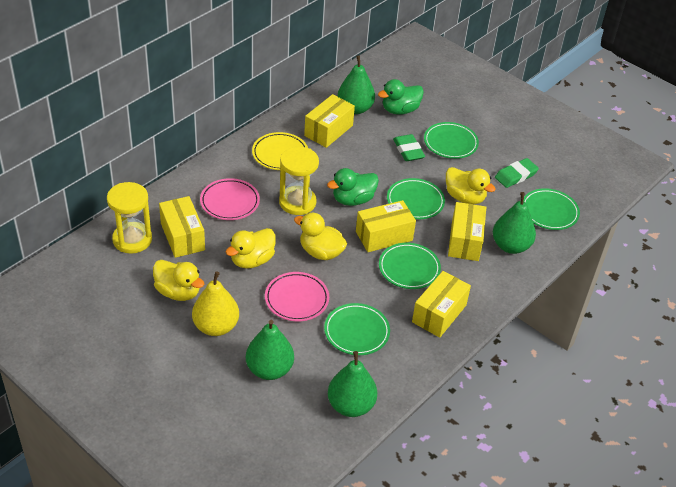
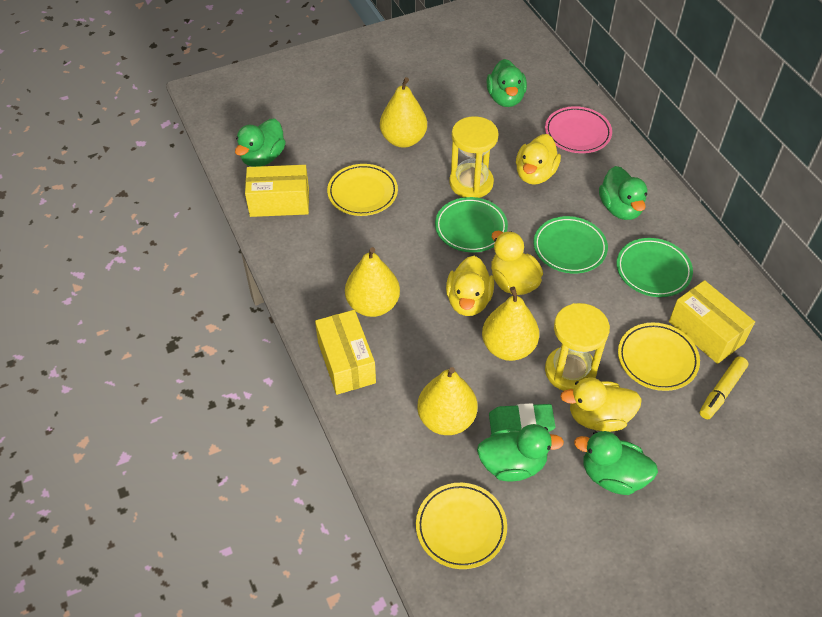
green duck: 2 -> 5
green eraser: 2 -> 1
green pear: 4 -> 0
green plate: 5 -> 3
pink plate: 2 -> 1
yellow box: 5 -> 3
yellow marker: 0 -> 1
yellow pear: 1 -> 4
yellow plate: 1 -> 3

